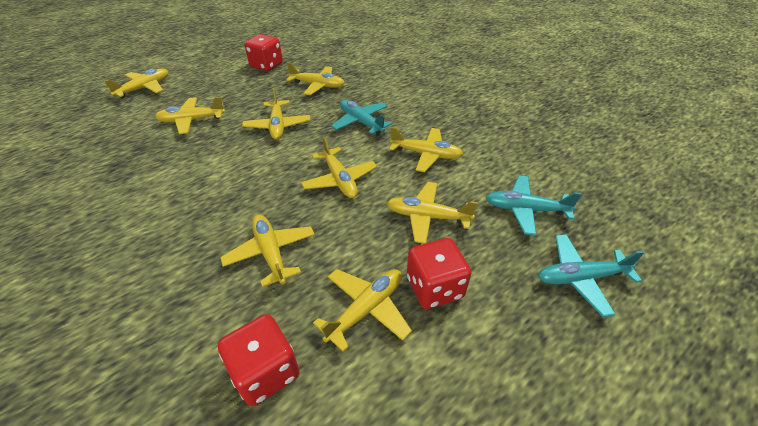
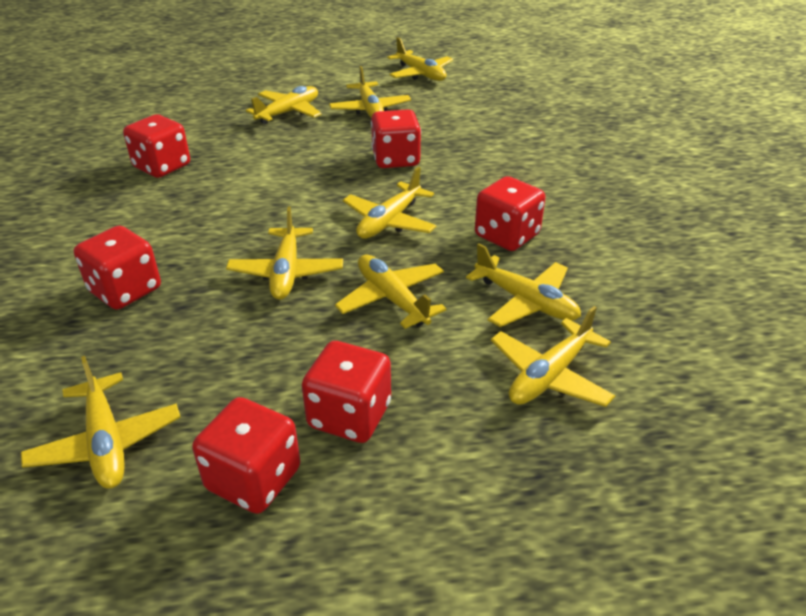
red dice: 3 -> 6
turquoise plane: 3 -> 0

